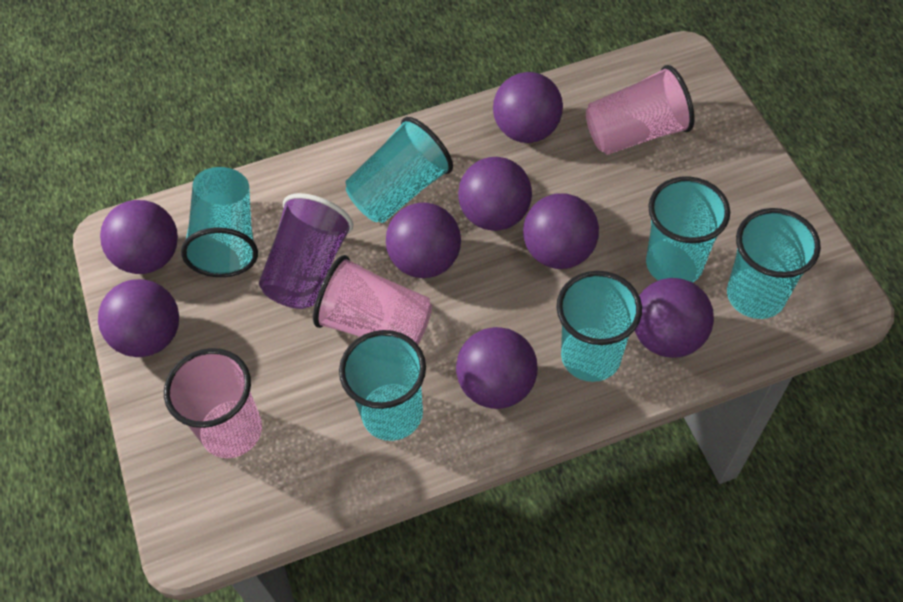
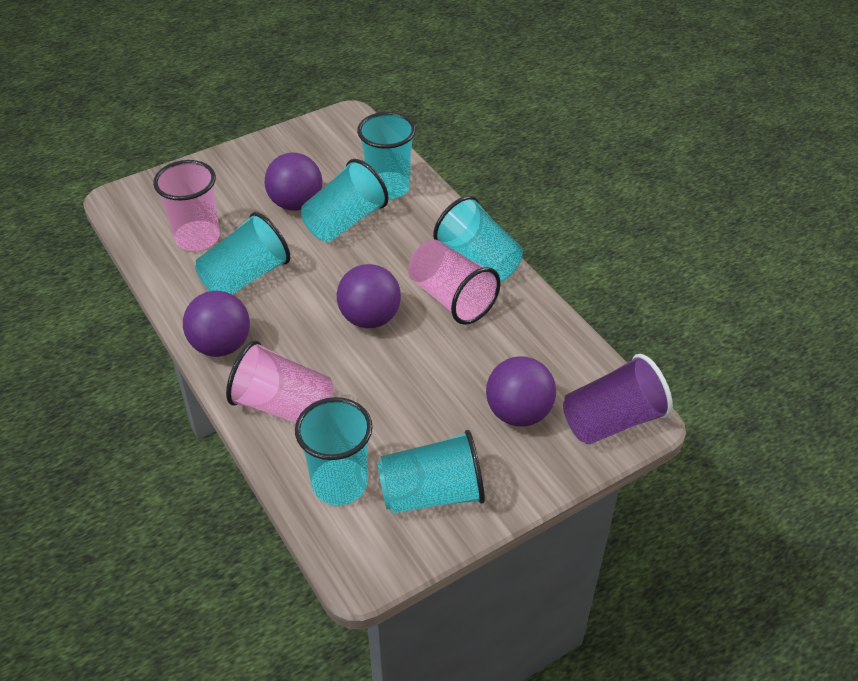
purple ball: 8 -> 4

